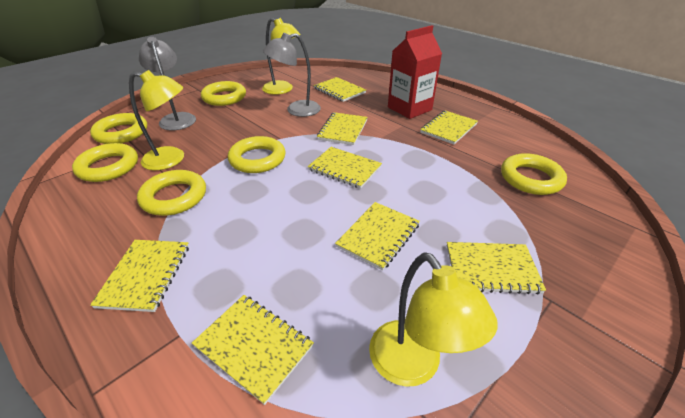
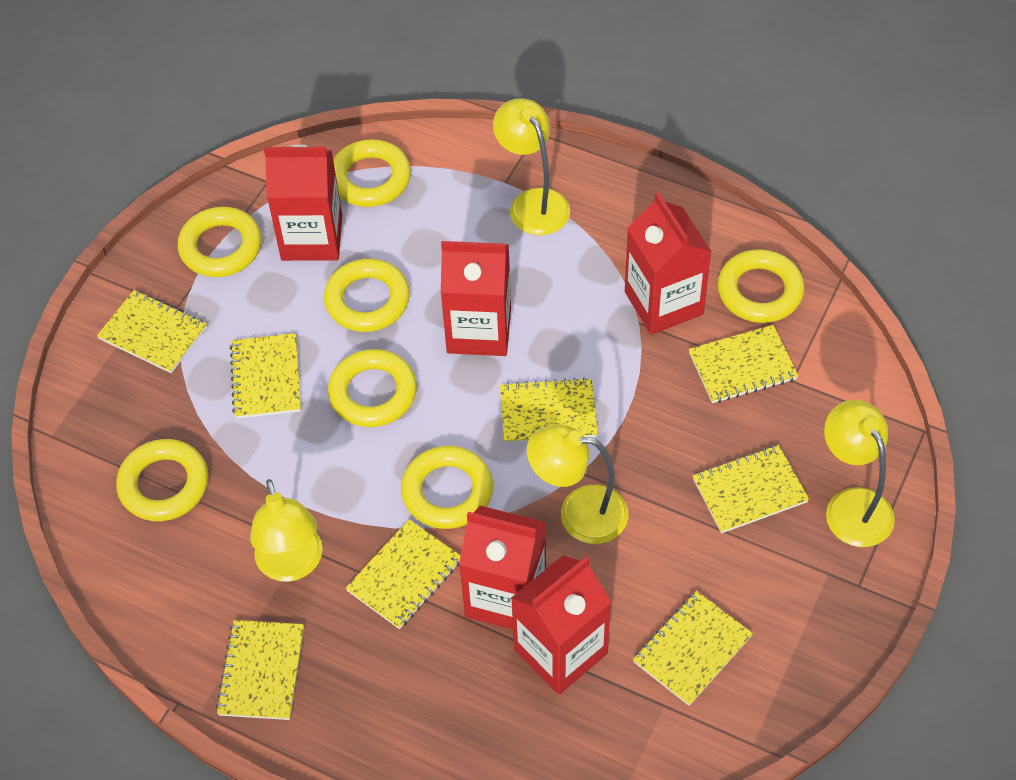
grey lamp: 2 -> 0
red carton: 1 -> 5
yellow lamp: 3 -> 4
yellow ring: 6 -> 7

